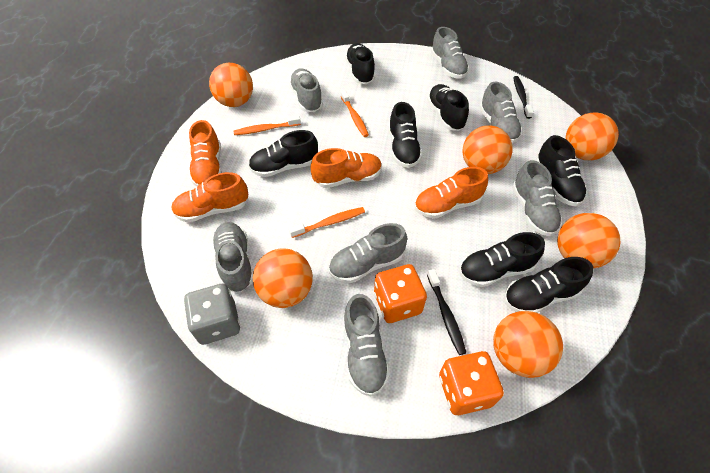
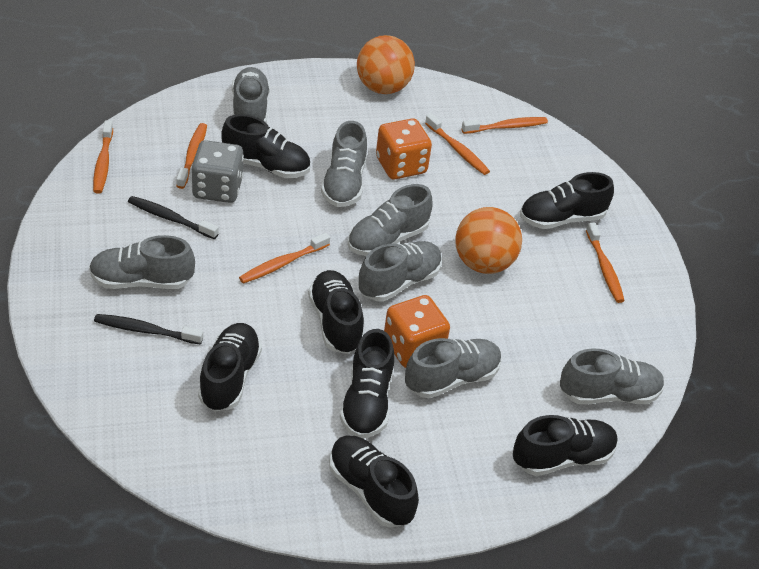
orange ball: 6 -> 2
orange shoe: 4 -> 0
orange toothbrush: 3 -> 6

